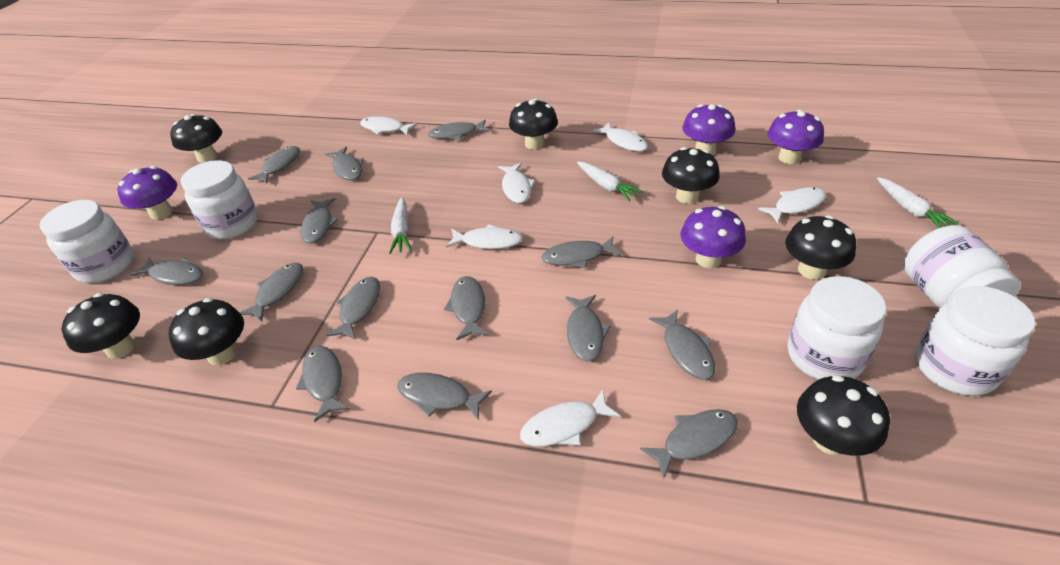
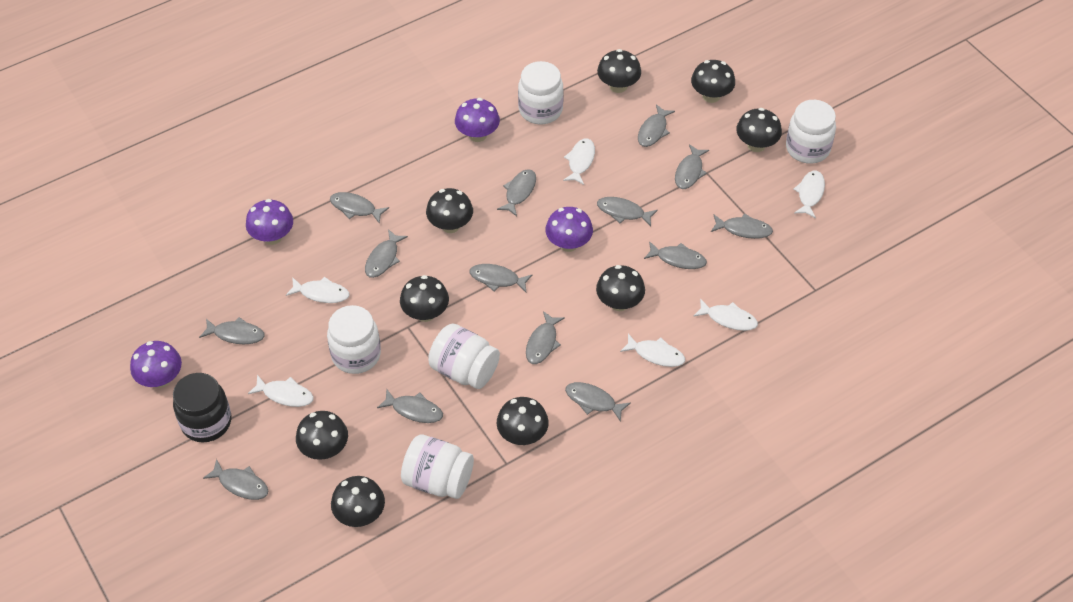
black jar: 0 -> 1
black mushroom: 7 -> 9
white carrot: 3 -> 0

